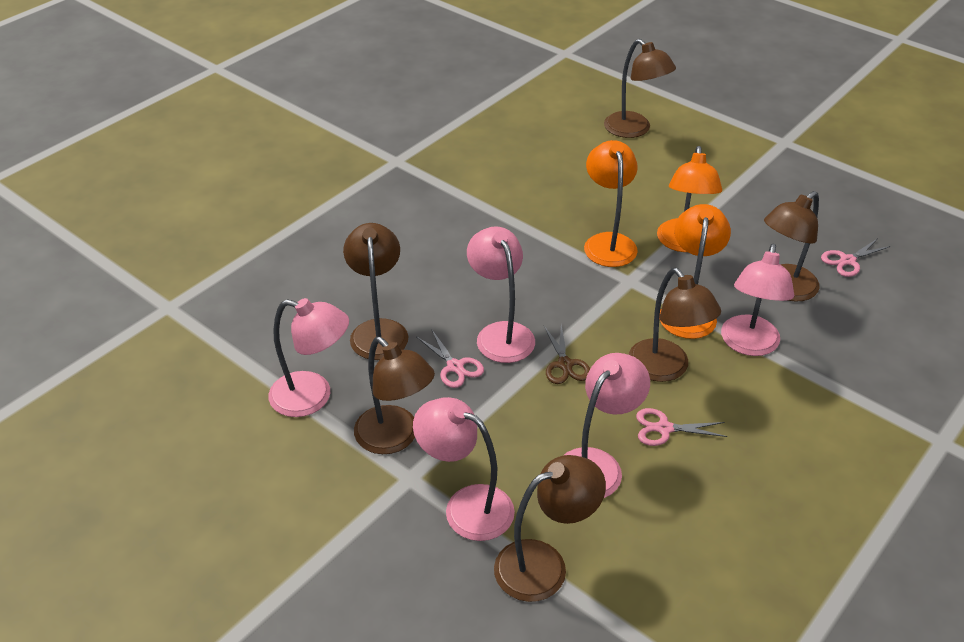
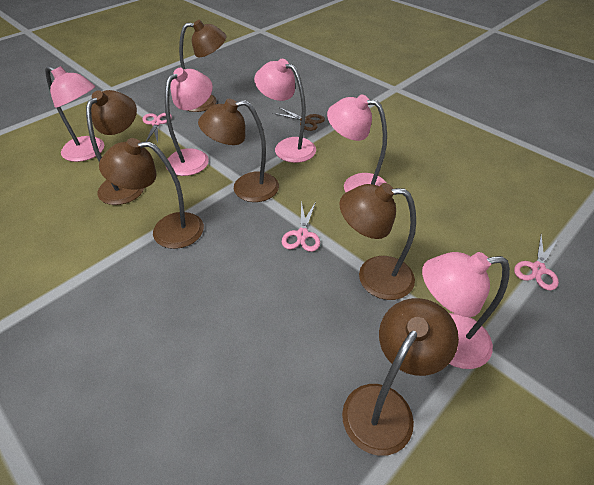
orange lamp: 3 -> 0

